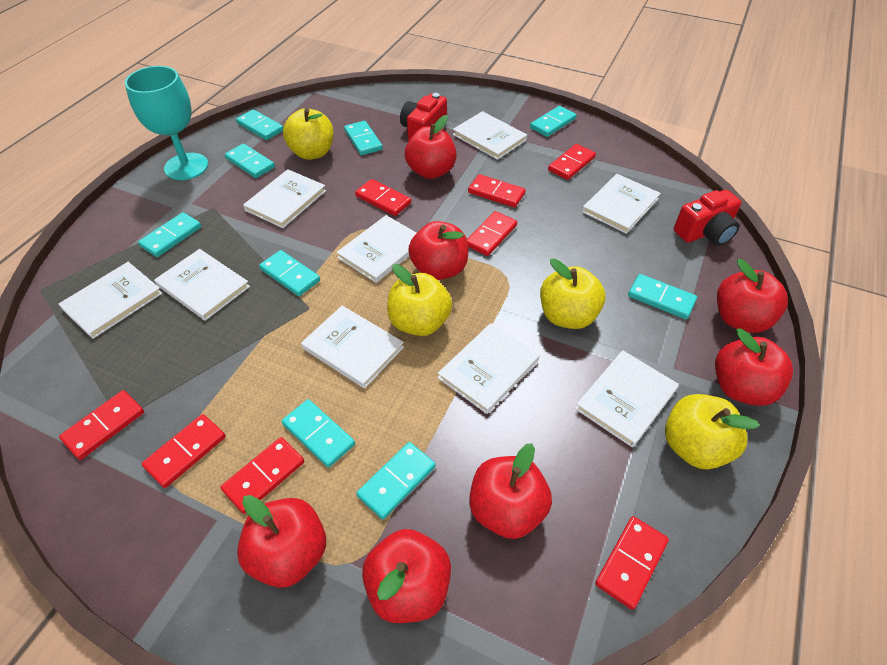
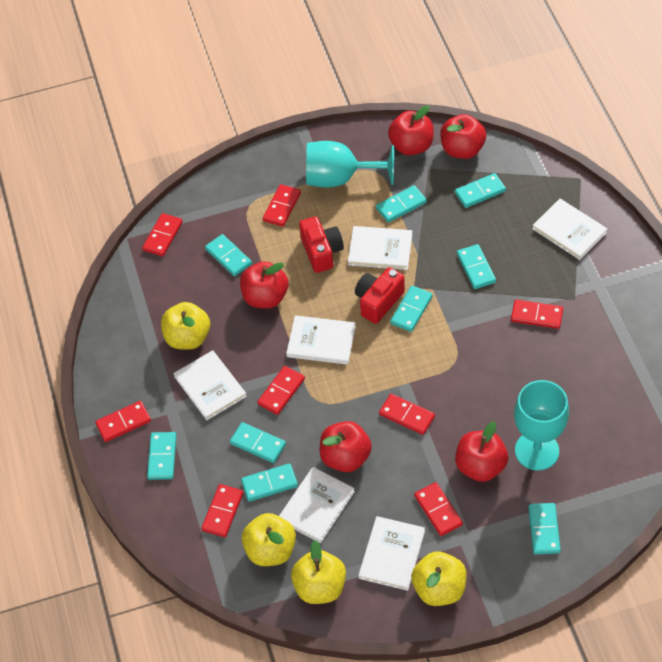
red apple: 7 -> 5
turquoise goblet: 1 -> 2
white book: 9 -> 6

